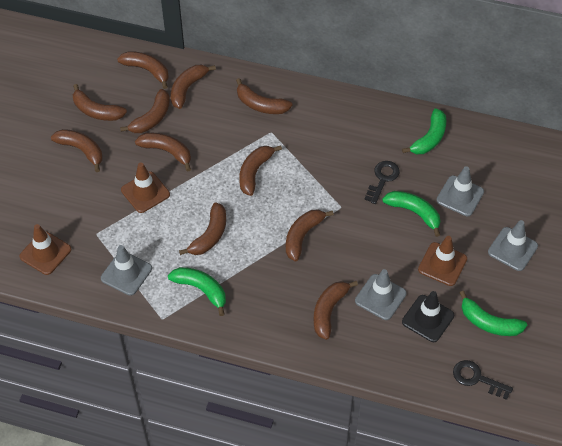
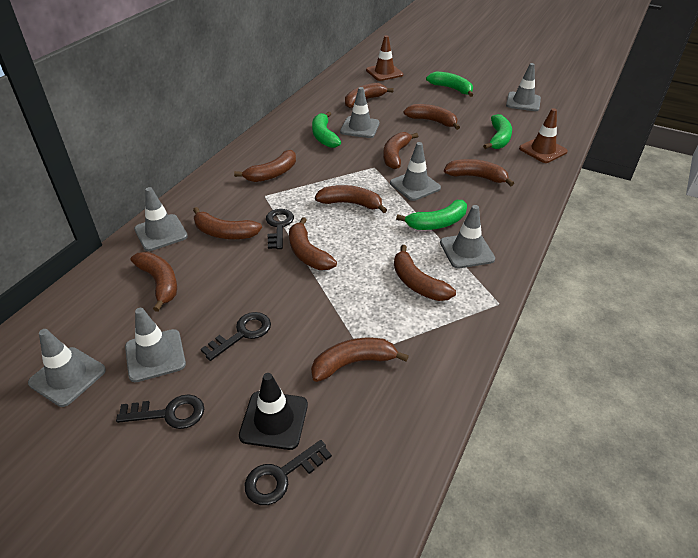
black key: 2 -> 4
brown traffic cone: 3 -> 2
grey traffic cone: 4 -> 7

